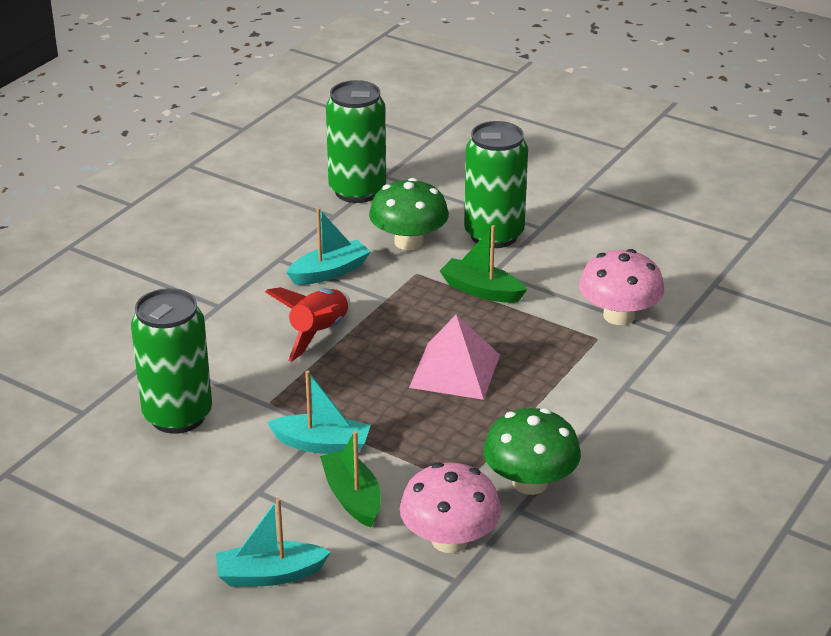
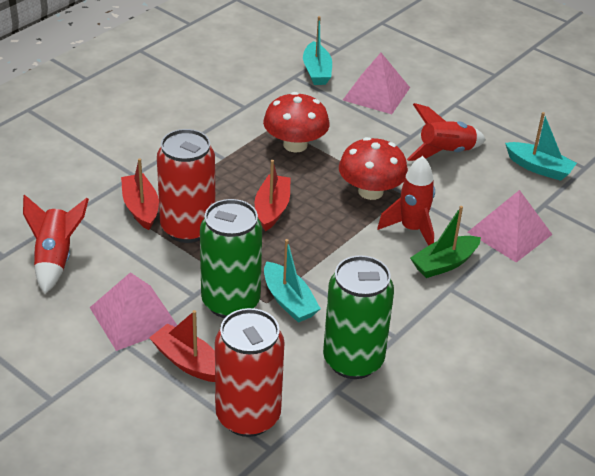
green boat: 2 -> 1
green can: 3 -> 2
green mushroom: 2 -> 0
pink mushroom: 2 -> 0
pink pyramid: 1 -> 3
red boat: 0 -> 3
red can: 0 -> 2
red mushroom: 0 -> 2
red rocket: 1 -> 3

